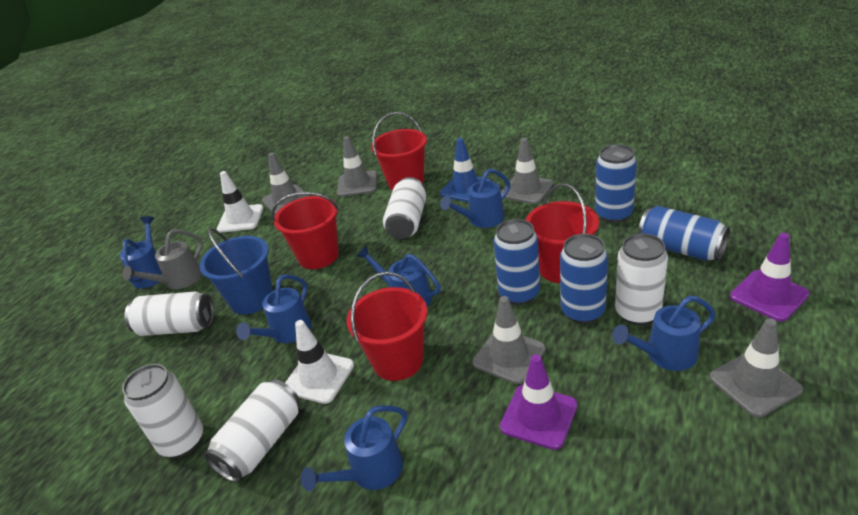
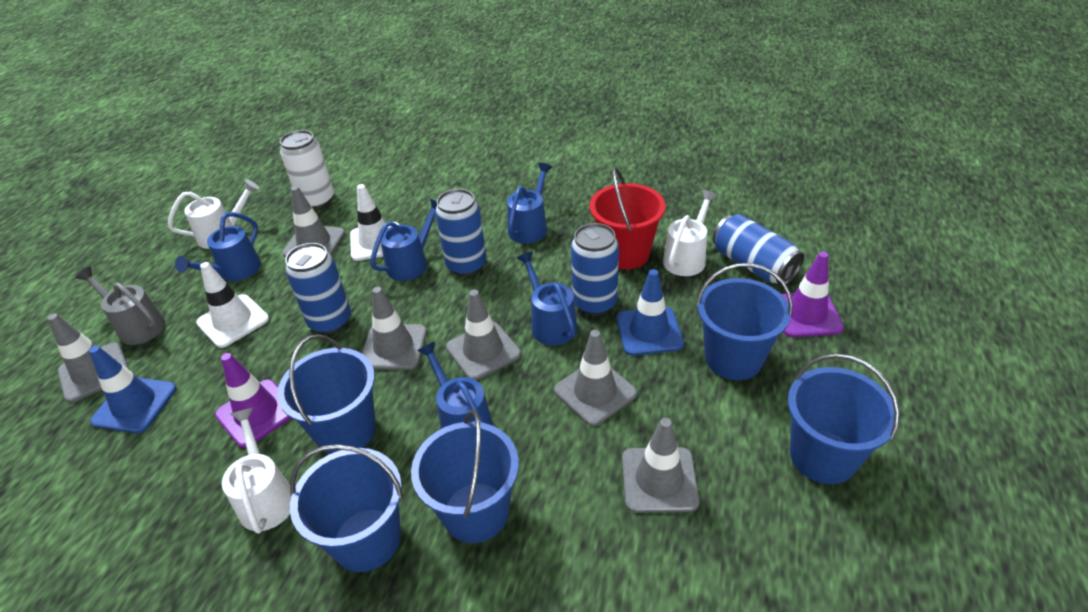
blue bucket: 1 -> 5
blue traffic cone: 1 -> 2
blue watering can: 6 -> 5
grey traffic cone: 5 -> 6
red bucket: 4 -> 1
white can: 5 -> 1
white watering can: 0 -> 3

